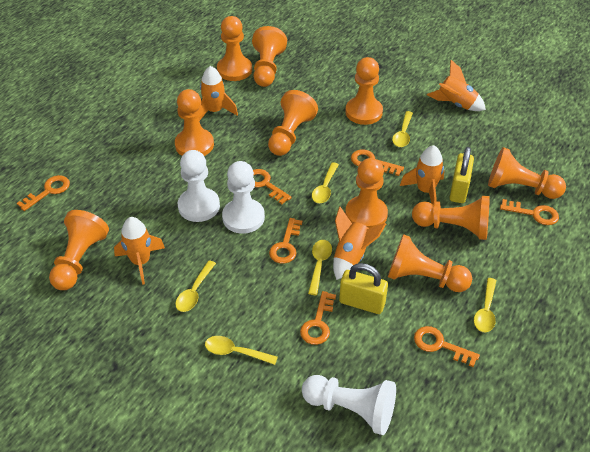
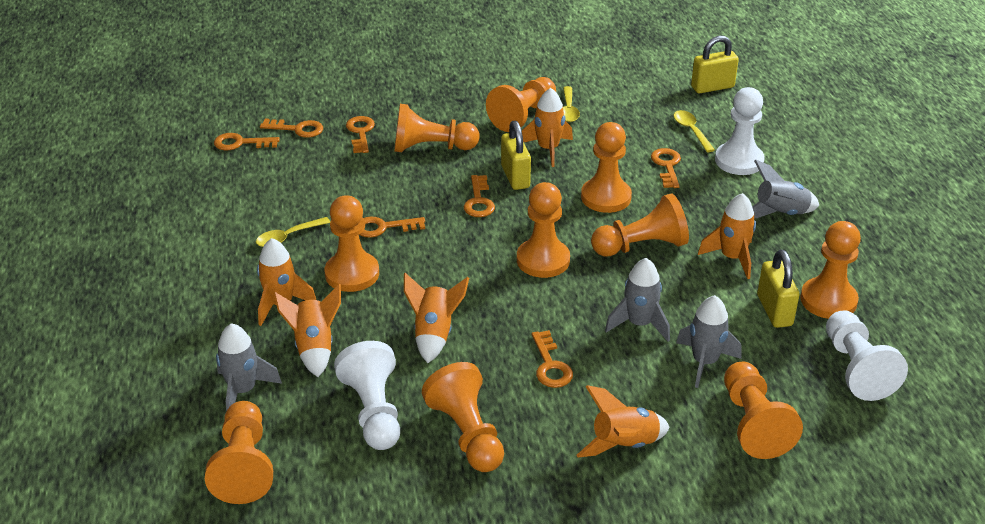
grey rocket: 0 -> 4
orange rocket: 5 -> 6
yellow padlock: 2 -> 3
yellow spoon: 6 -> 3

